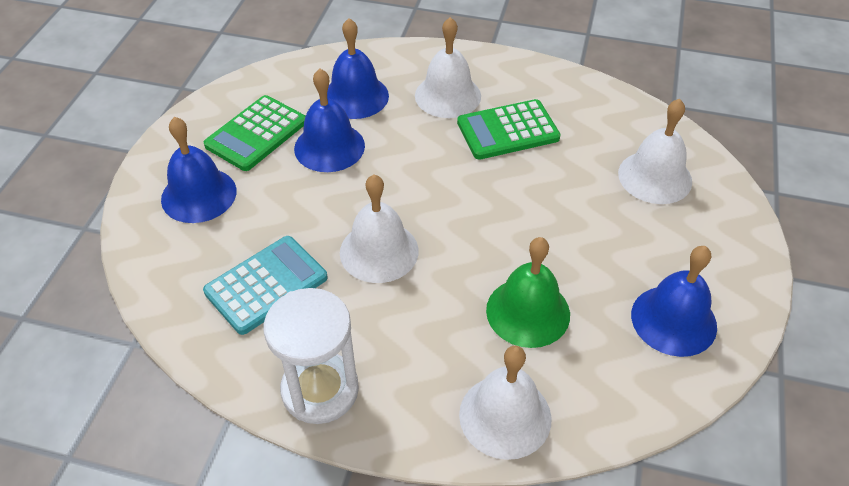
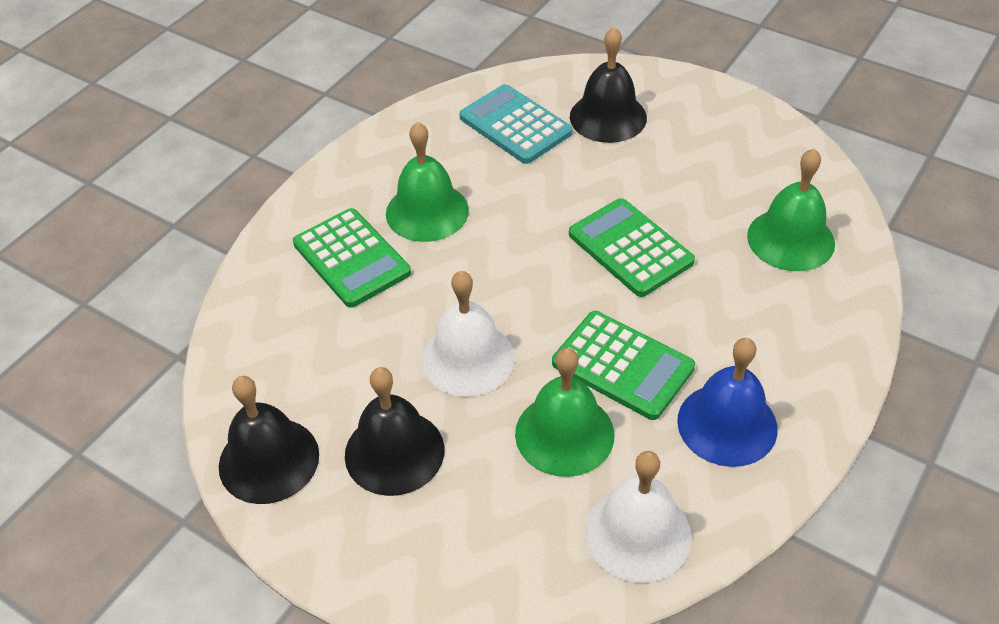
black bell: 0 -> 3
blue bell: 4 -> 1
green bell: 1 -> 3
green calculator: 2 -> 3
white bell: 4 -> 2
white hourglass: 1 -> 0

